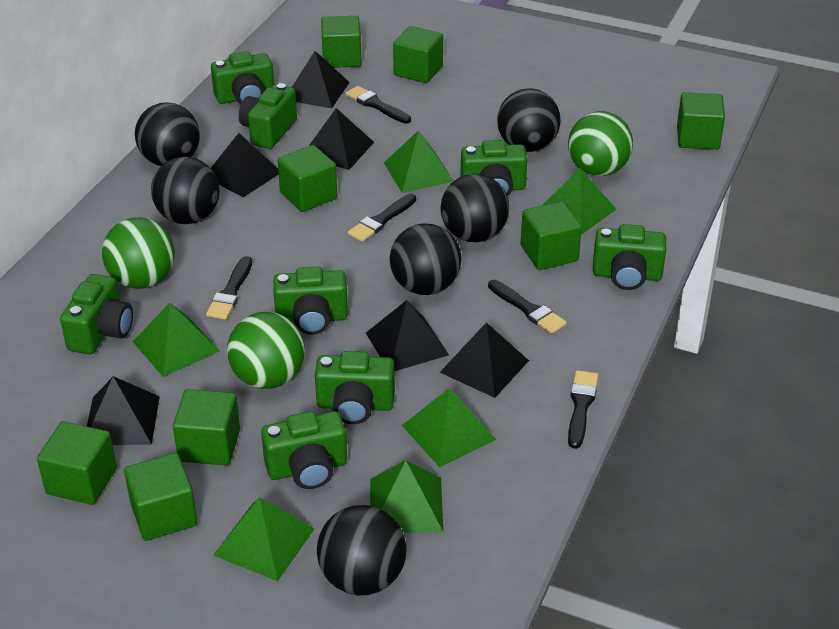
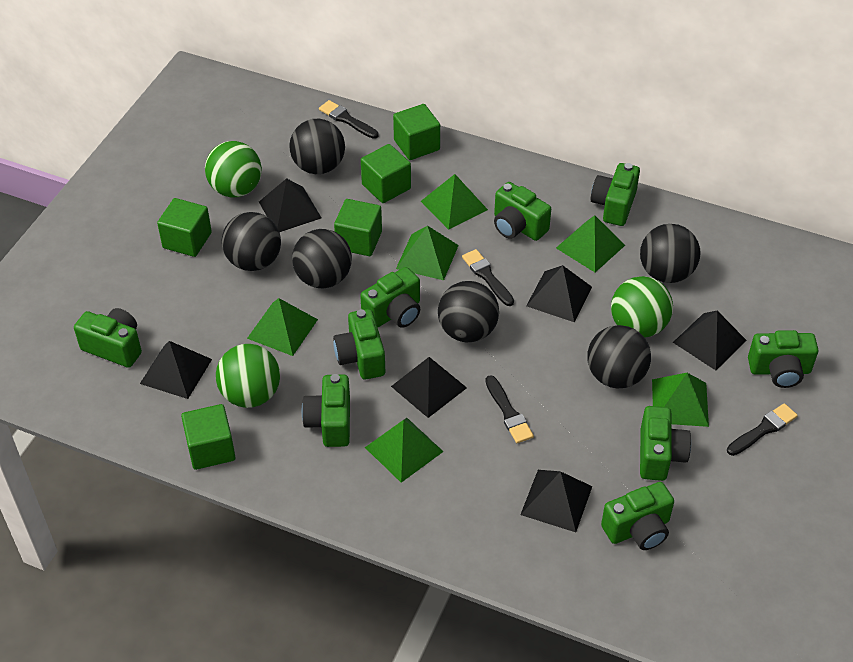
black brush: 5 -> 4
green camera: 8 -> 9
green cube: 8 -> 5

